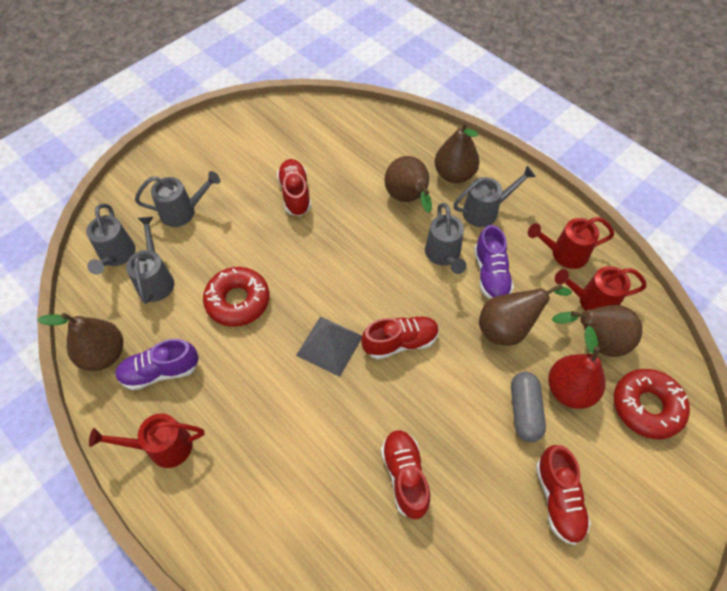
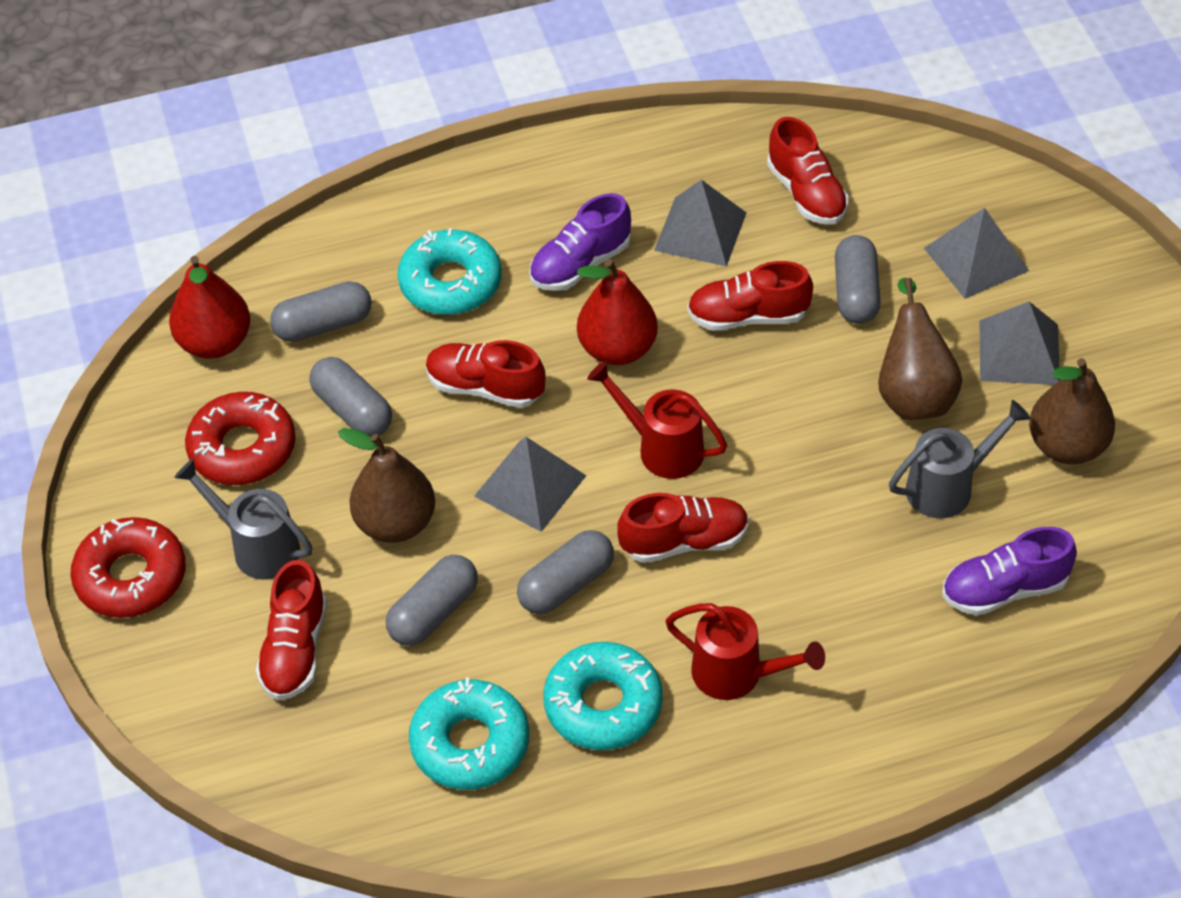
brown pear: 5 -> 3
grey capsule: 1 -> 5
grey pyramid: 1 -> 4
grey watering can: 5 -> 2
red pear: 1 -> 2
red shoe: 4 -> 5
red watering can: 3 -> 2
turquoise donut: 0 -> 3

